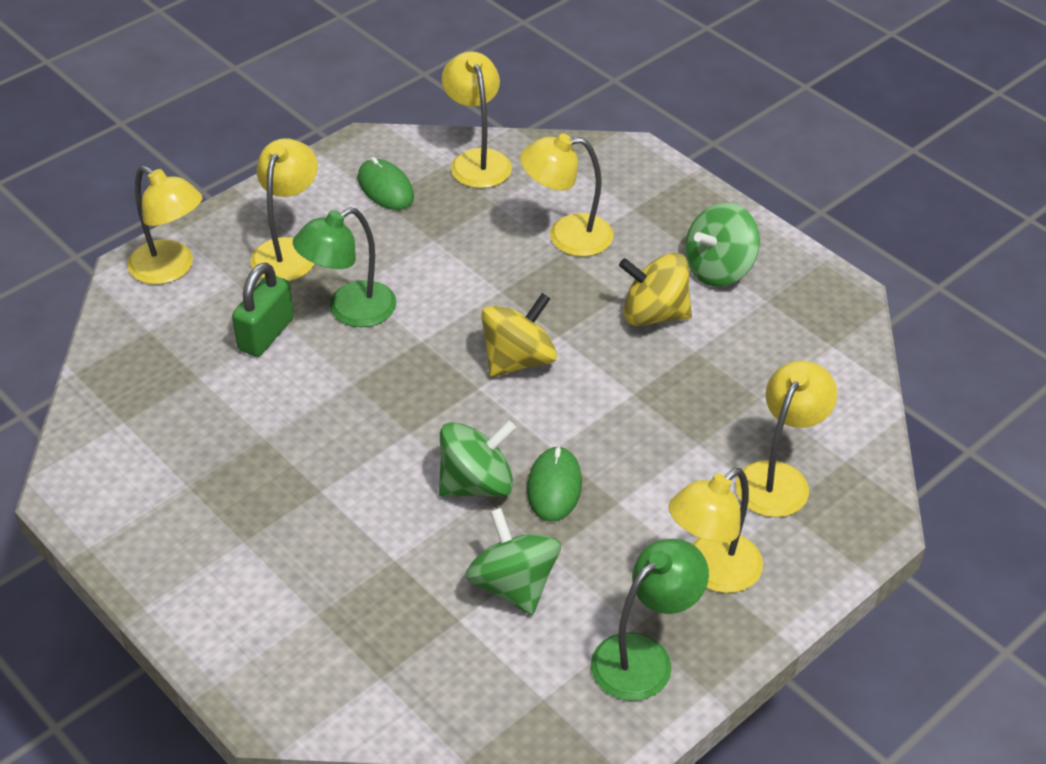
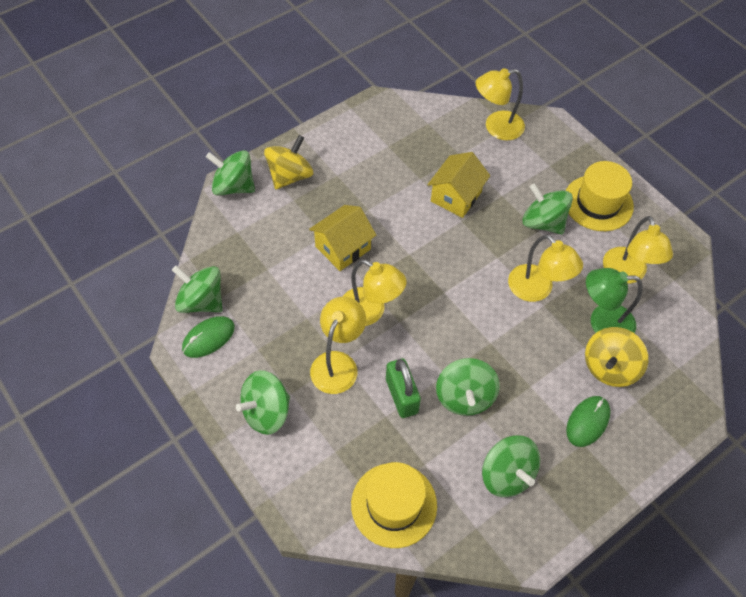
green lamp: 2 -> 1
green spinning top: 3 -> 6
yellow hat: 0 -> 2
yellow house: 0 -> 2
yellow lamp: 6 -> 5

